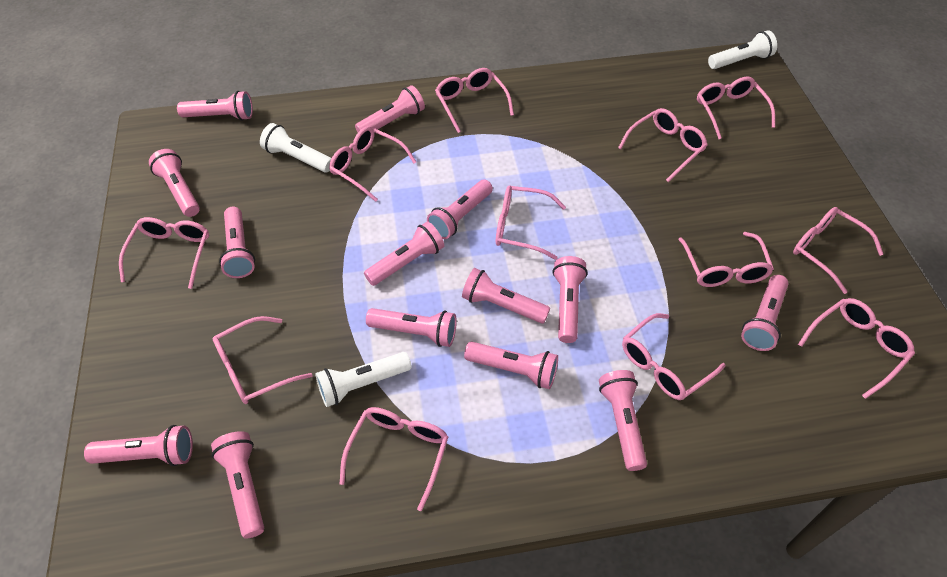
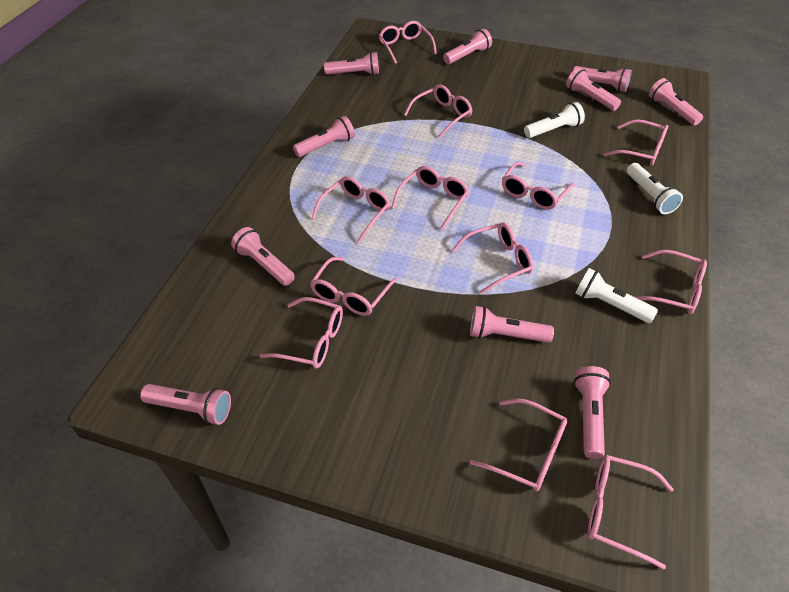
pink flashlight: 14 -> 10

